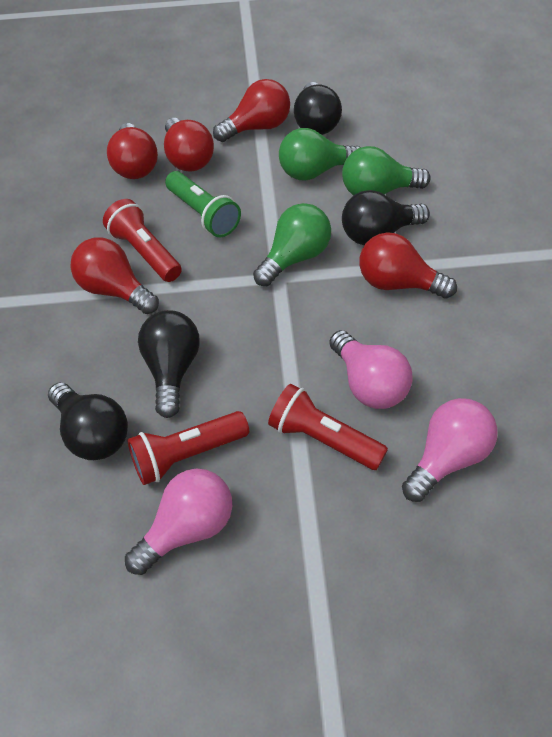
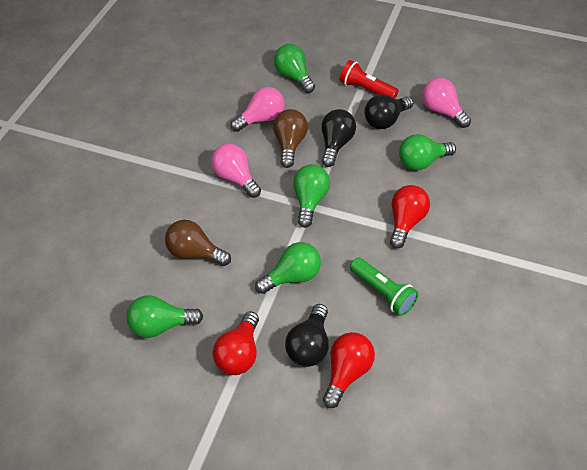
black light bulb: 4 -> 3
brown light bulb: 0 -> 2
green light bulb: 3 -> 5
red flashlight: 3 -> 1
red light bulb: 5 -> 3

